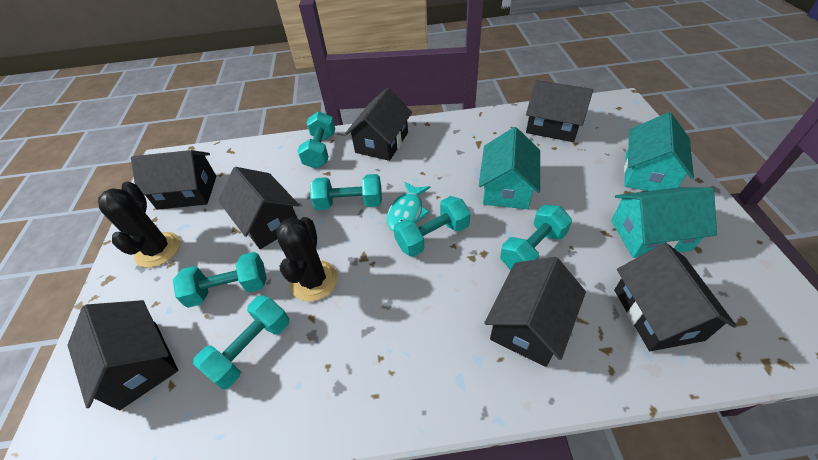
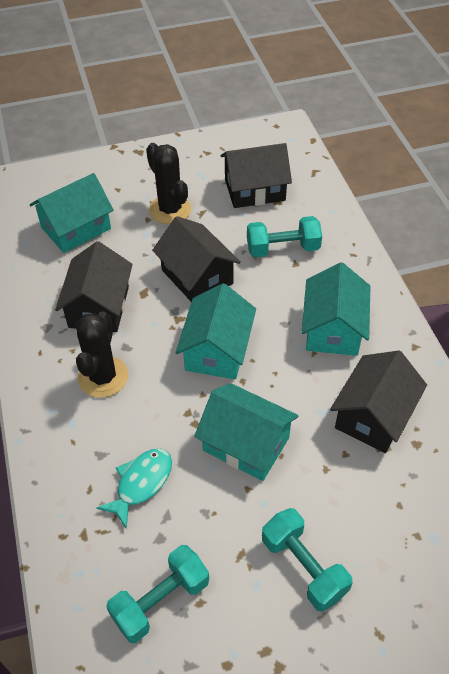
black house: 7 -> 4
turquoise dumbbell: 6 -> 3
turquoise house: 3 -> 4

